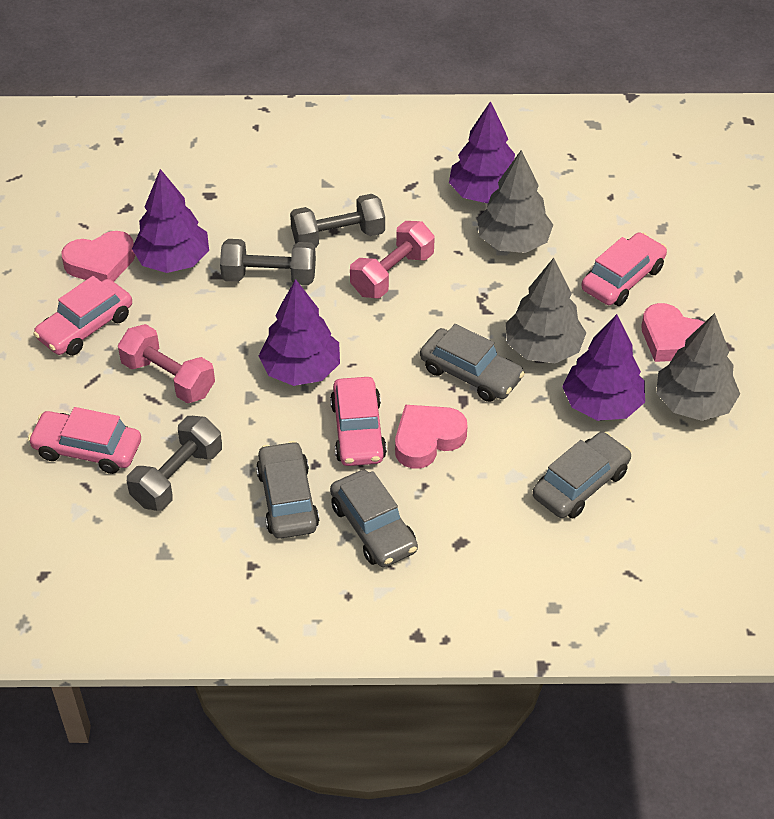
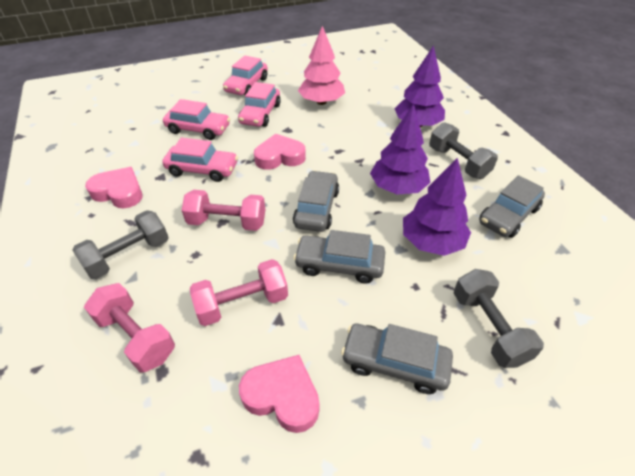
grey tree: 3 -> 0
pink dumbbell: 2 -> 3
pink tree: 0 -> 1
purple tree: 4 -> 3

